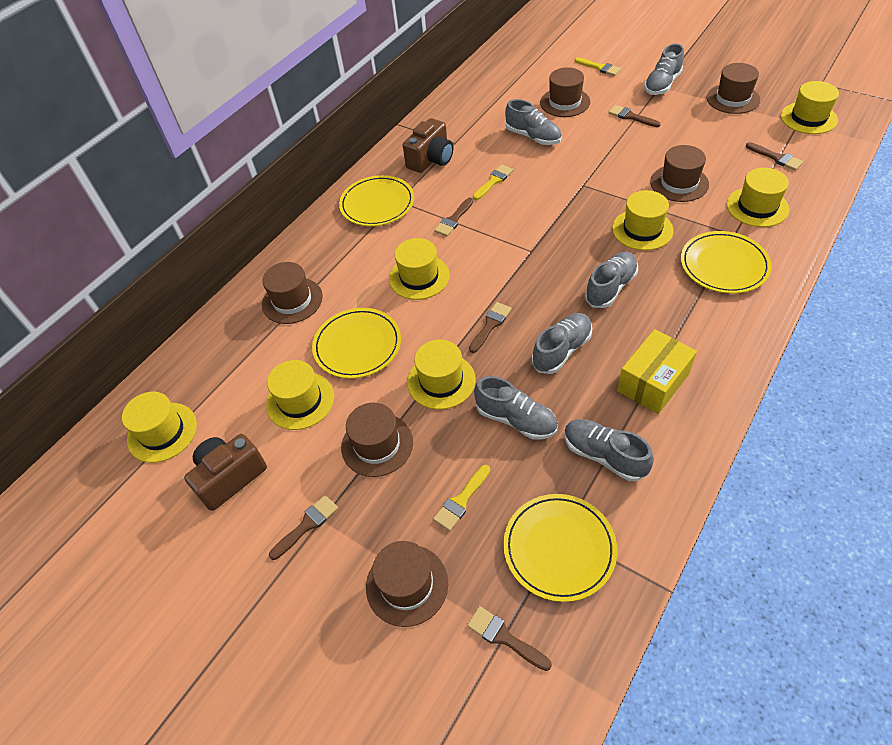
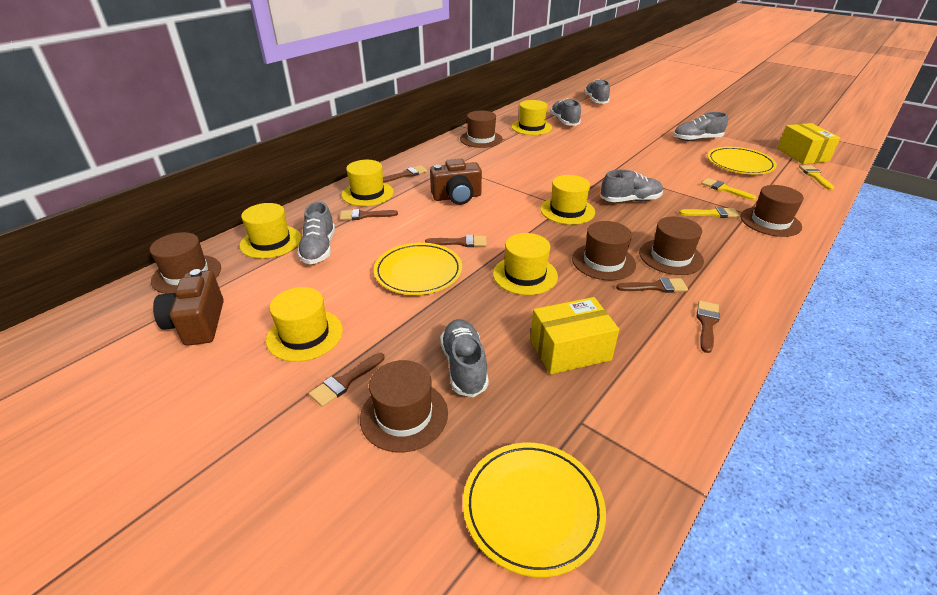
yellow box: 1 -> 2
yellow hat: 7 -> 6
yellow plate: 4 -> 3

